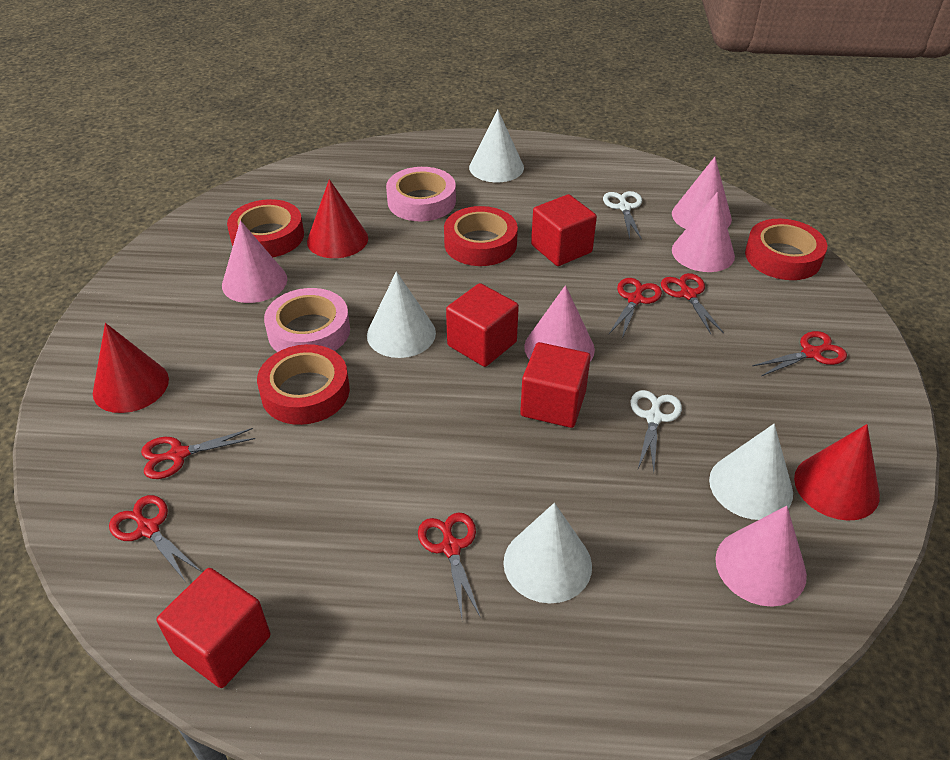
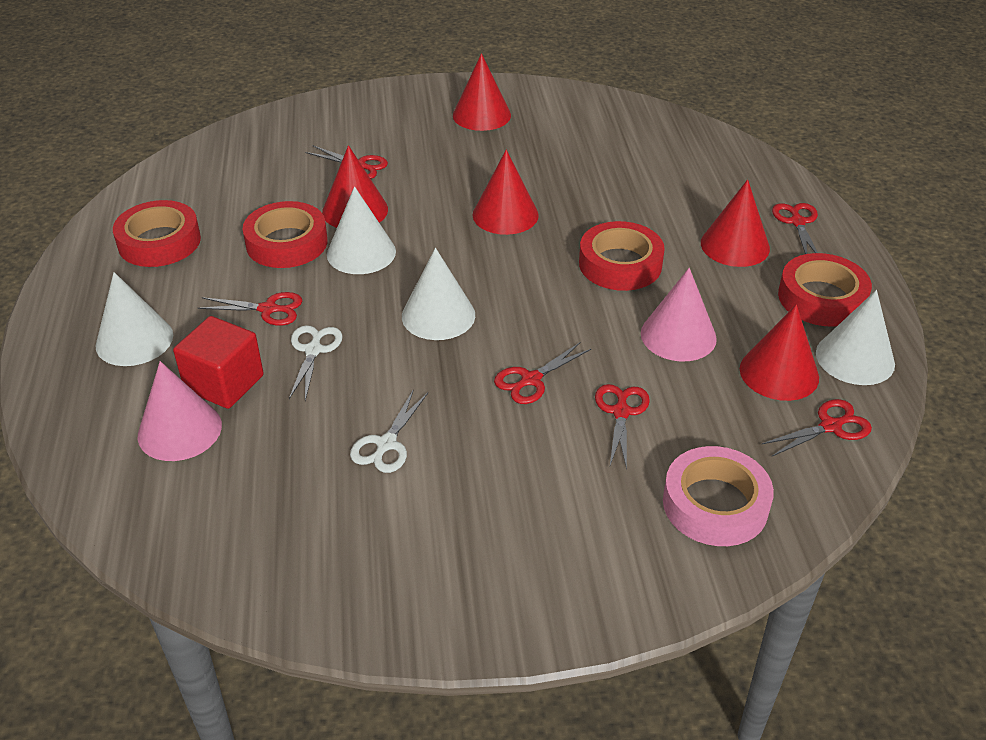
pink cone: 5 -> 2
pink tape: 2 -> 1
red cone: 3 -> 5
red cube: 4 -> 1

